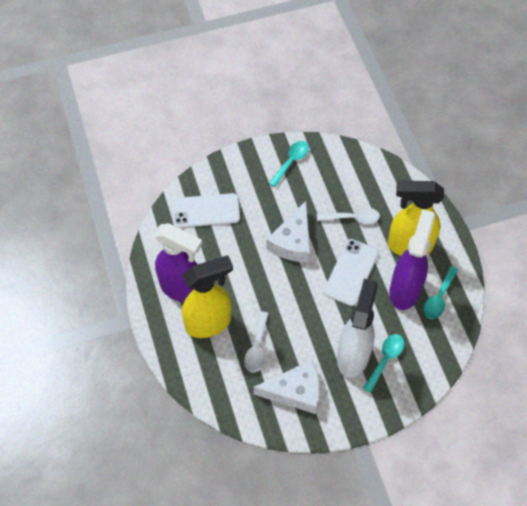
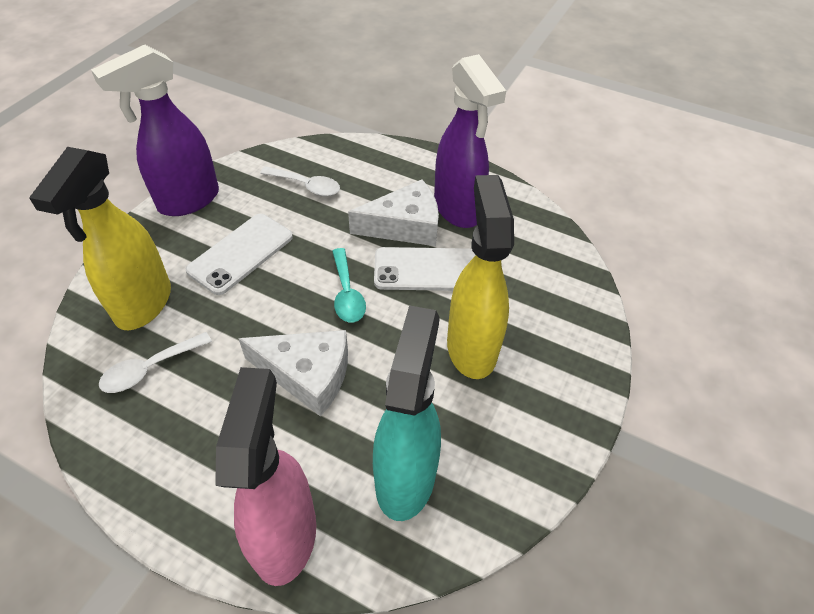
pink spray bottle: 0 -> 1
turquoise spoon: 3 -> 1
turquoise spray bottle: 0 -> 1
white spray bottle: 1 -> 0

